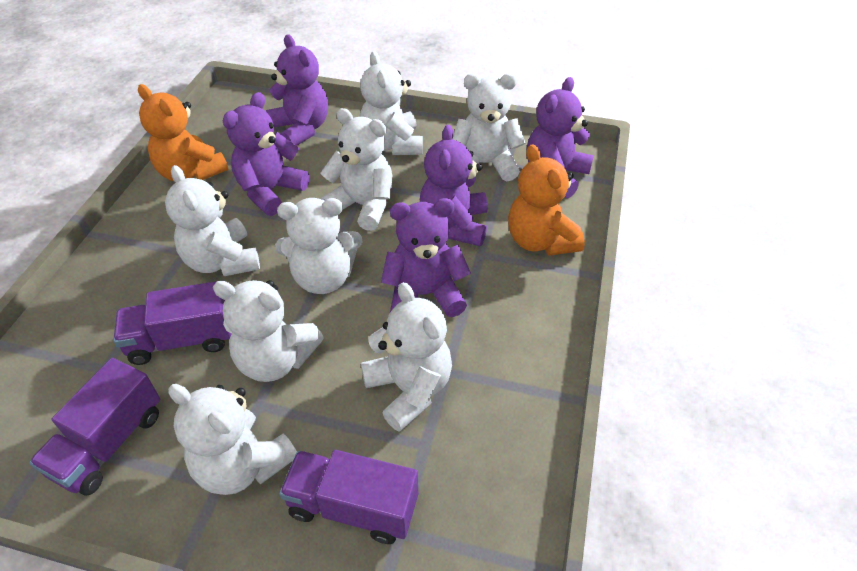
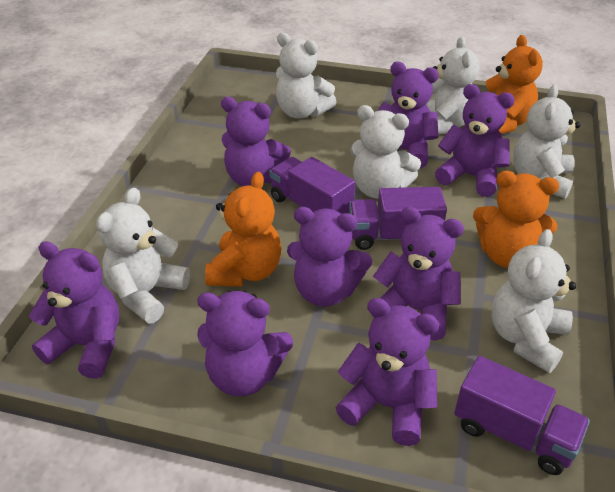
orange teddy bear: 2 -> 3
purple teddy bear: 5 -> 8
white teddy bear: 8 -> 6

